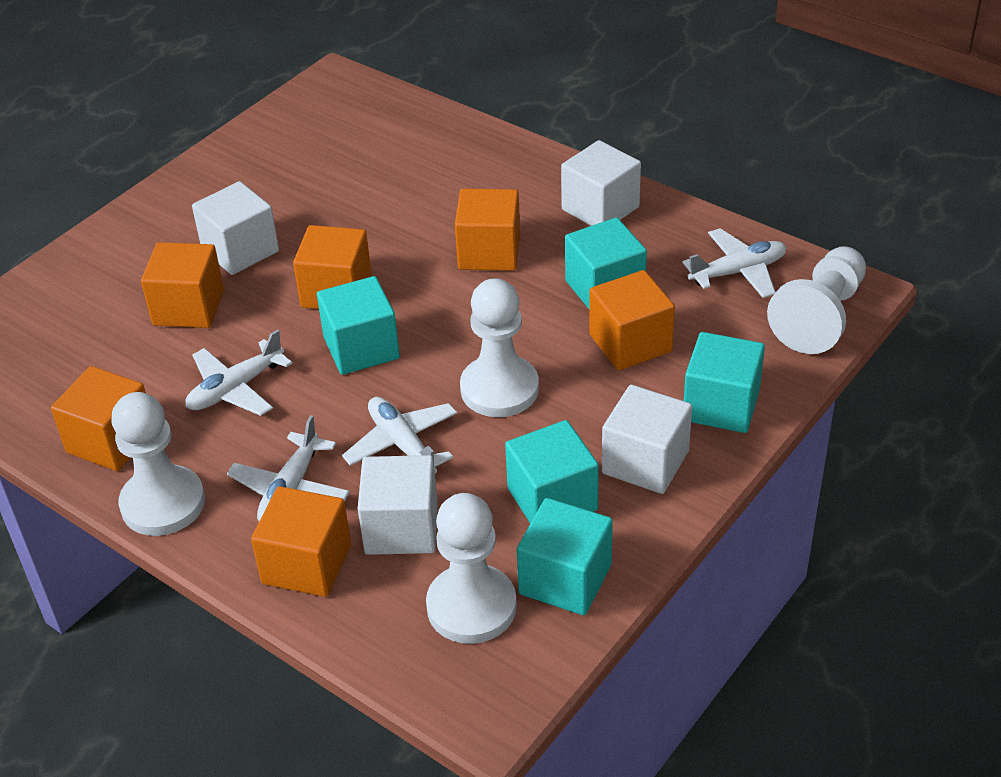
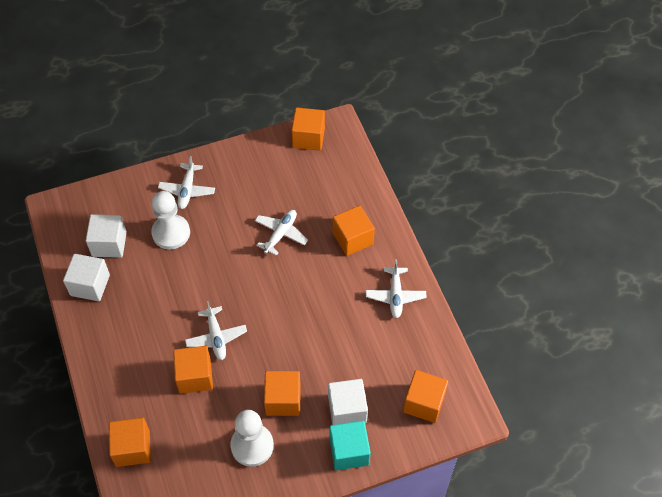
turquoise cube: 5 -> 1
white cube: 4 -> 3
white pawn: 4 -> 2

